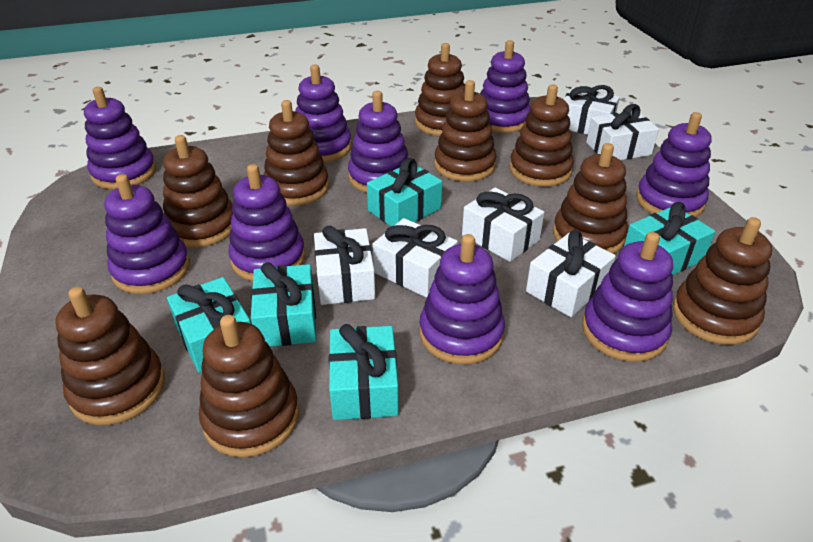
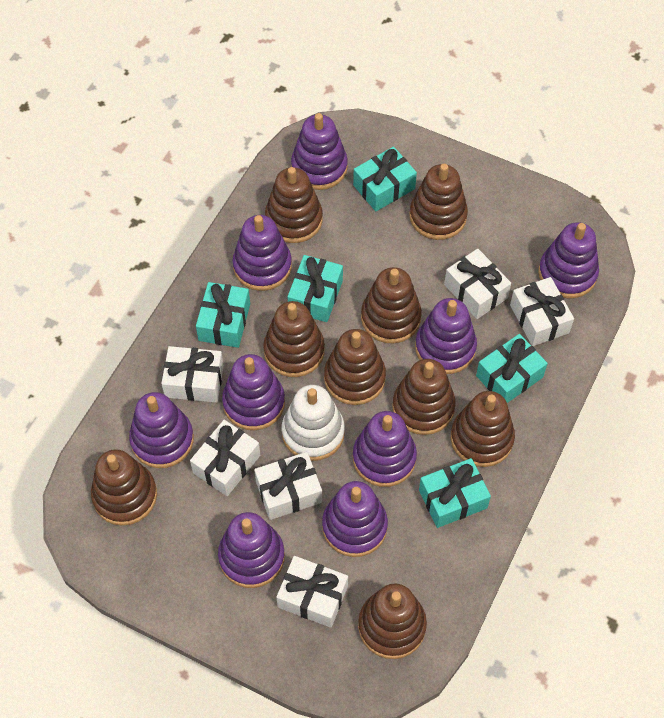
white stacking toy: 0 -> 1

